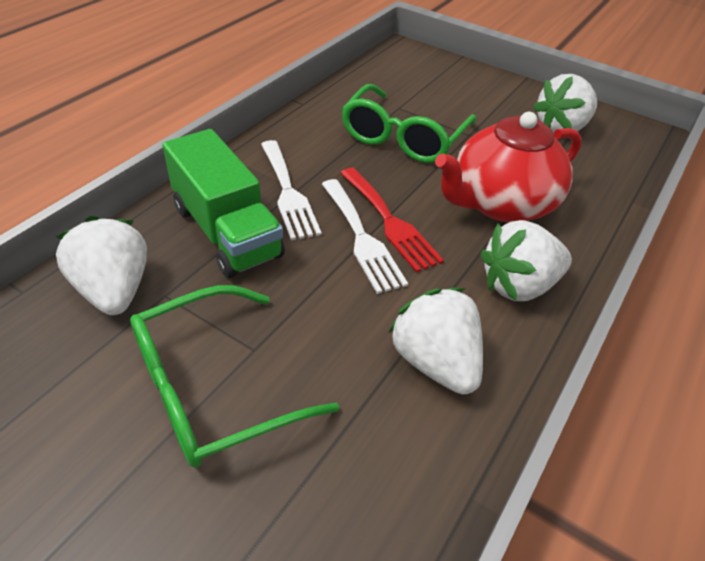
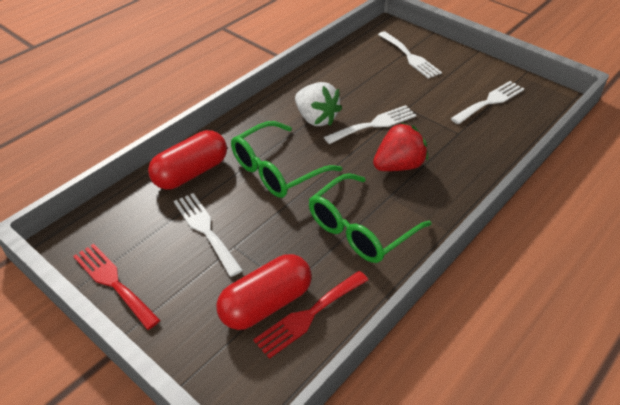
green truck: 1 -> 0
red capsule: 0 -> 2
red fork: 1 -> 2
red strawberry: 0 -> 1
red teapot: 1 -> 0
white fork: 2 -> 4
white strawberry: 4 -> 1

